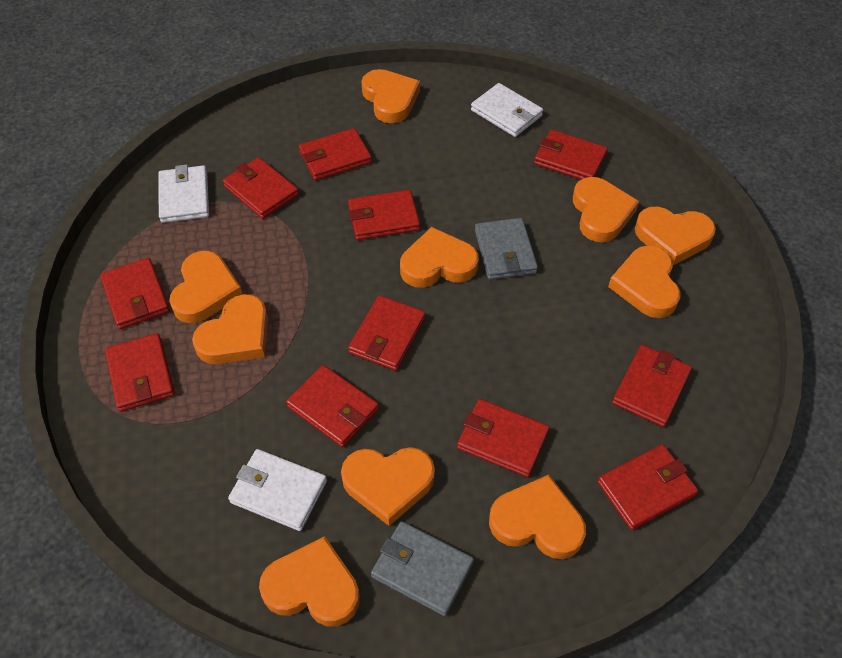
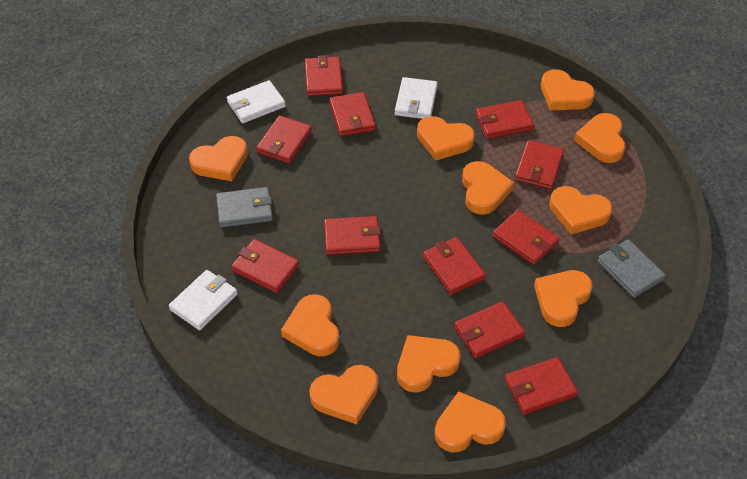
orange heart: 10 -> 11

